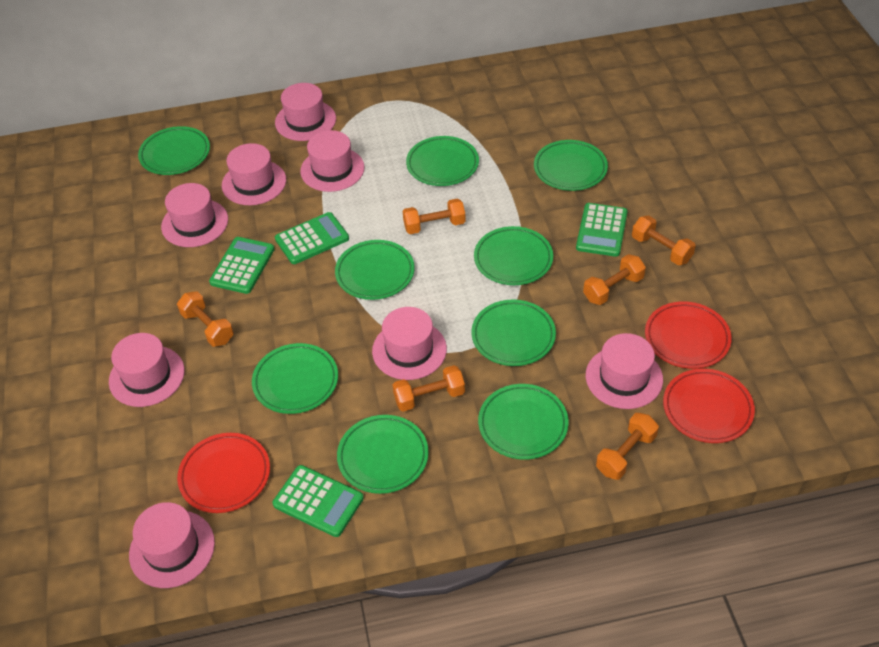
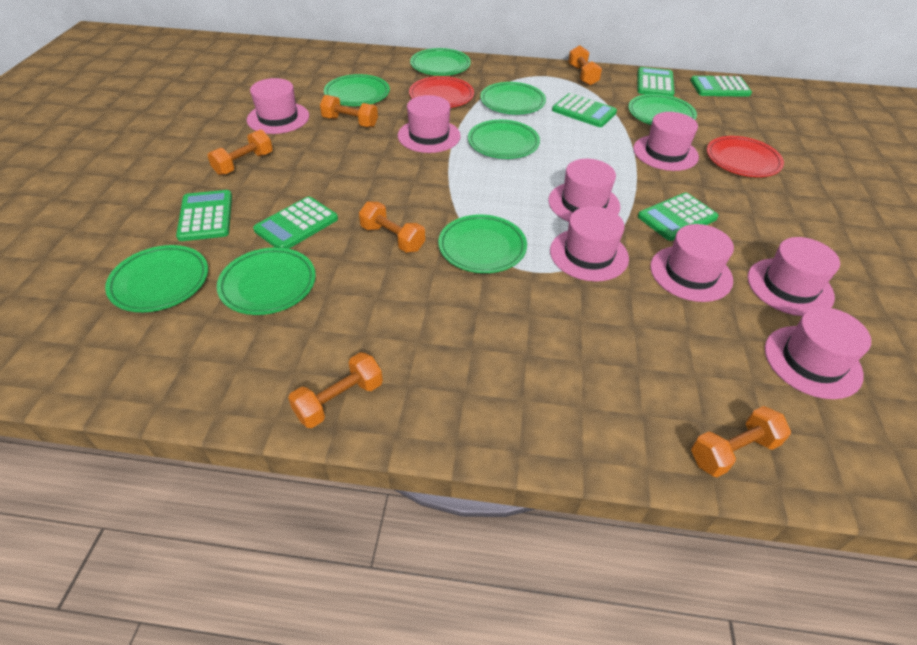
green calculator: 4 -> 6
green plate: 9 -> 8
red plate: 3 -> 2

